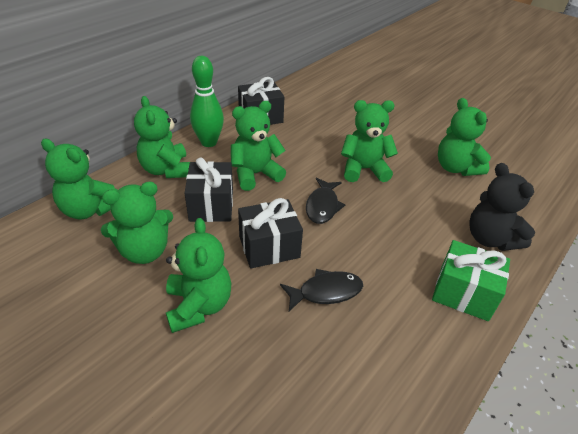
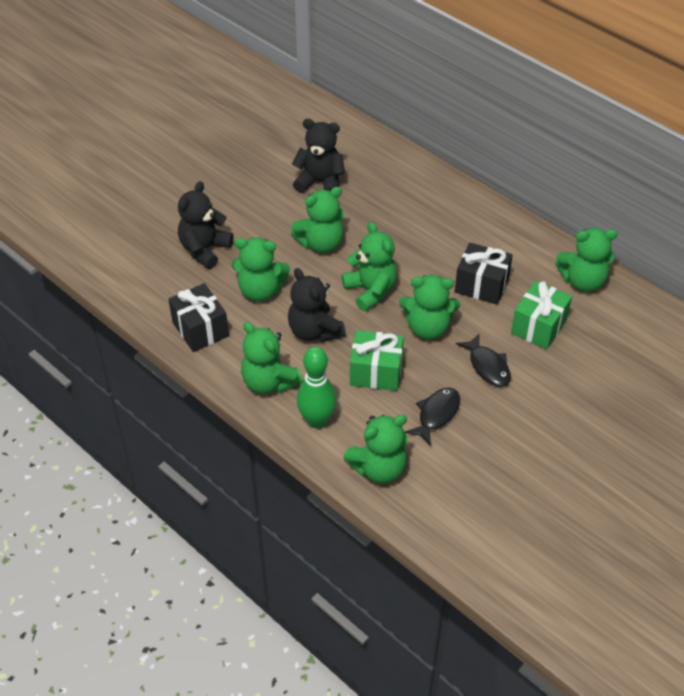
black gift: 3 -> 2
black teddy bear: 1 -> 3
green gift: 1 -> 2

